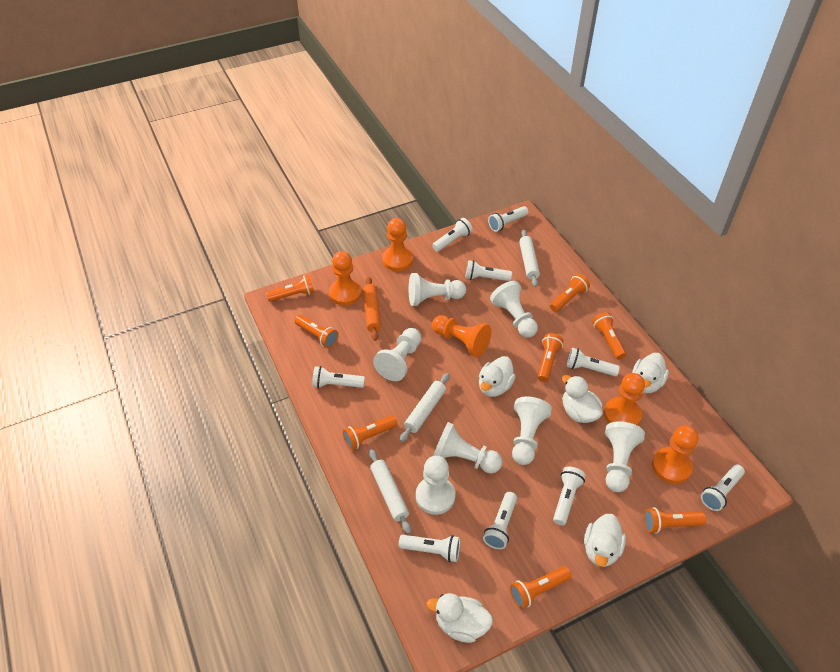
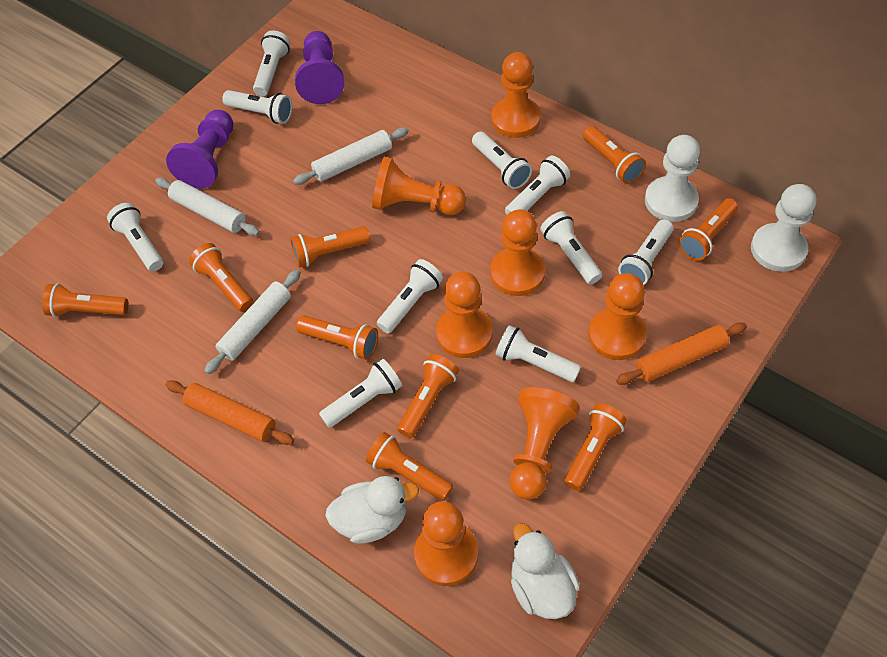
orange flashlight: 8 -> 9
orange pawn: 5 -> 7
orange rolling pin: 1 -> 2
purple pawn: 0 -> 2
white duck: 5 -> 2
white flashlight: 9 -> 10
white pawn: 7 -> 2

